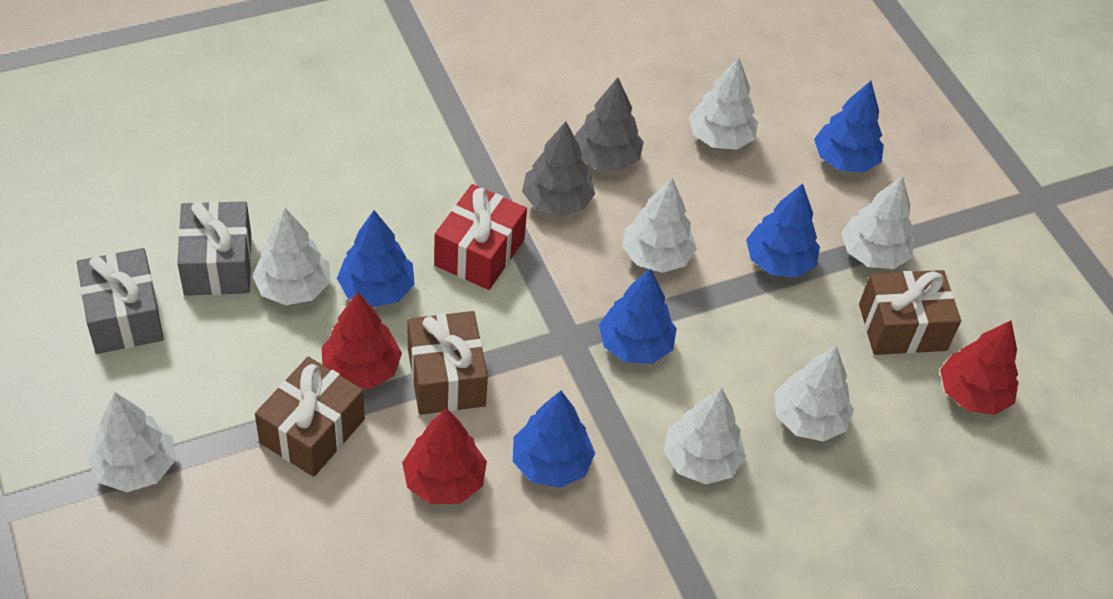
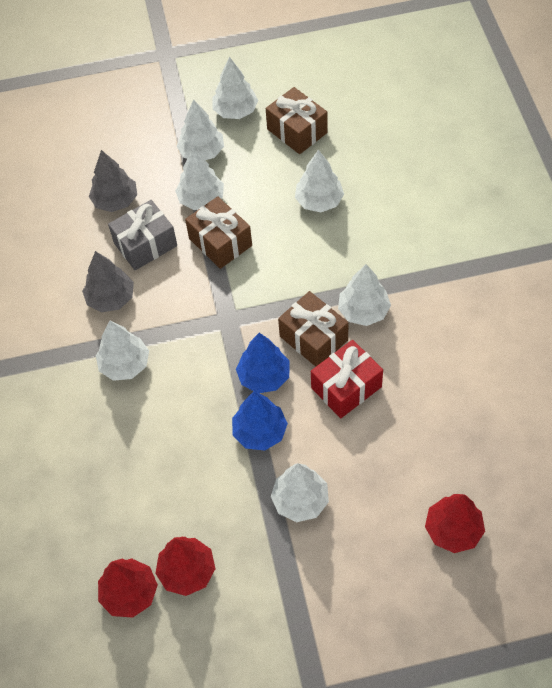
blue tree: 5 -> 2
grey gift: 2 -> 1

